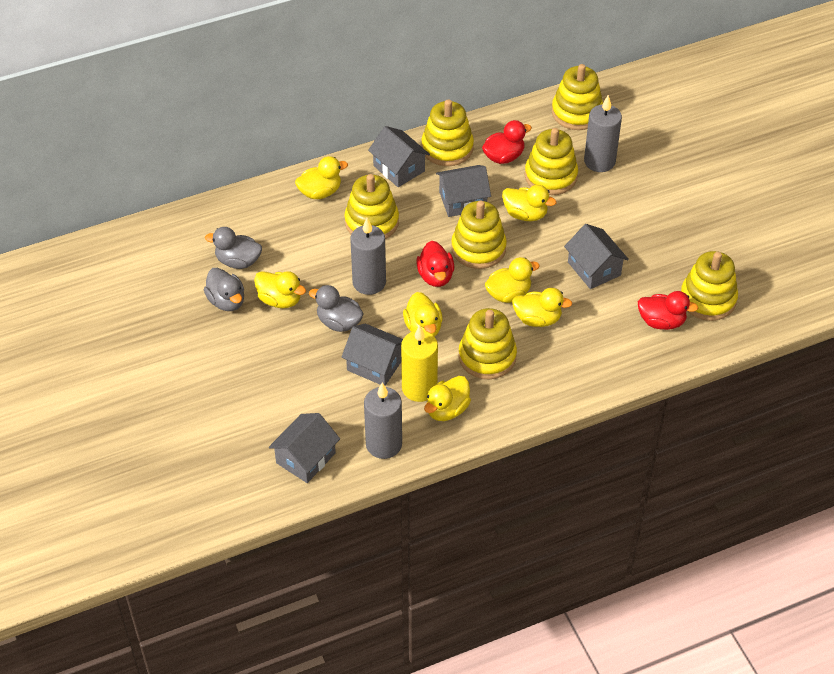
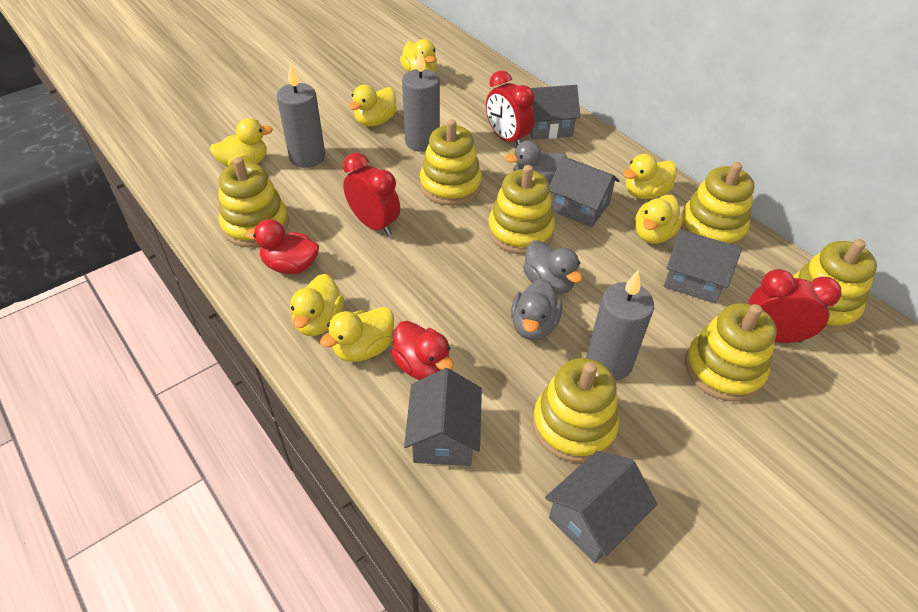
red clock: 0 -> 3
red duck: 3 -> 2
yellow candle: 1 -> 0

